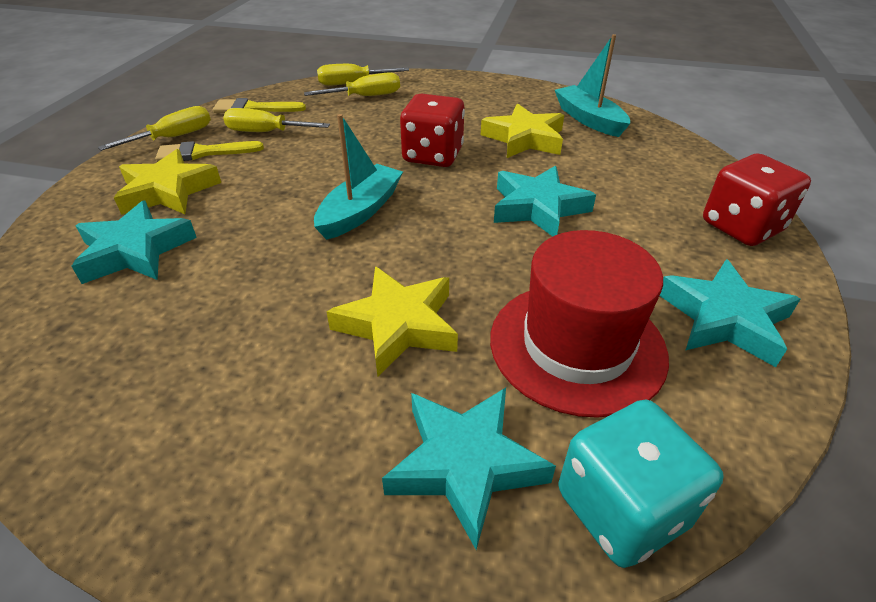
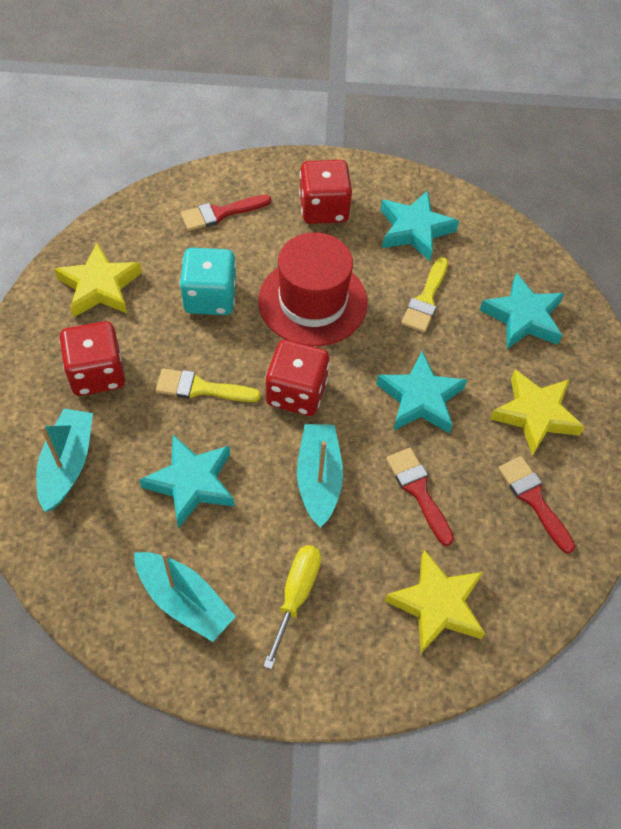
red brush: 0 -> 3
red dice: 2 -> 3
turquoise boat: 2 -> 3
yellow screwdriver: 4 -> 1

